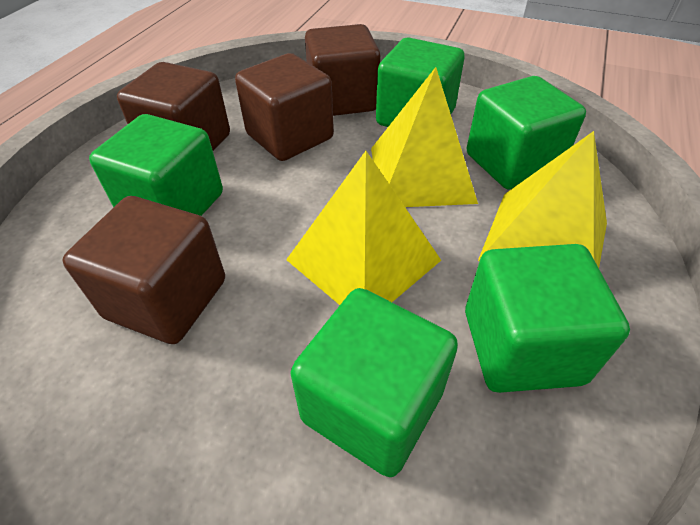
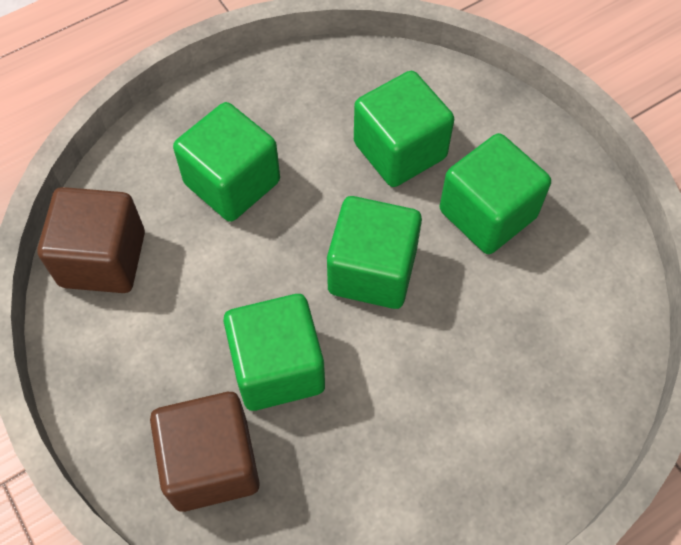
brown cube: 4 -> 2
yellow pyramid: 3 -> 0

